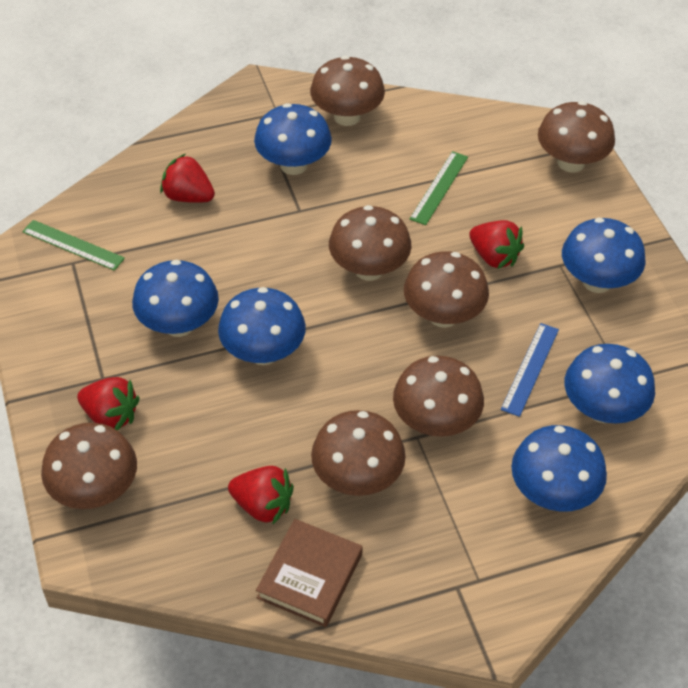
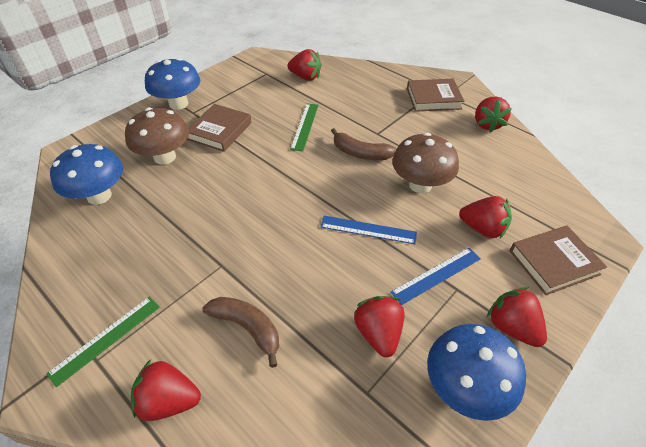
blue mushroom: 6 -> 3
blue ruler: 1 -> 2
brown banana: 0 -> 2
brown book: 1 -> 3
brown mushroom: 7 -> 2
red strawberry: 4 -> 6

